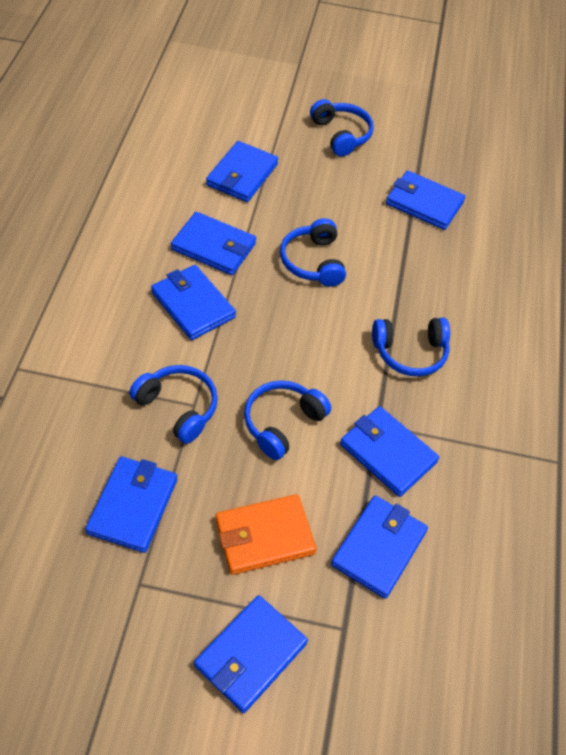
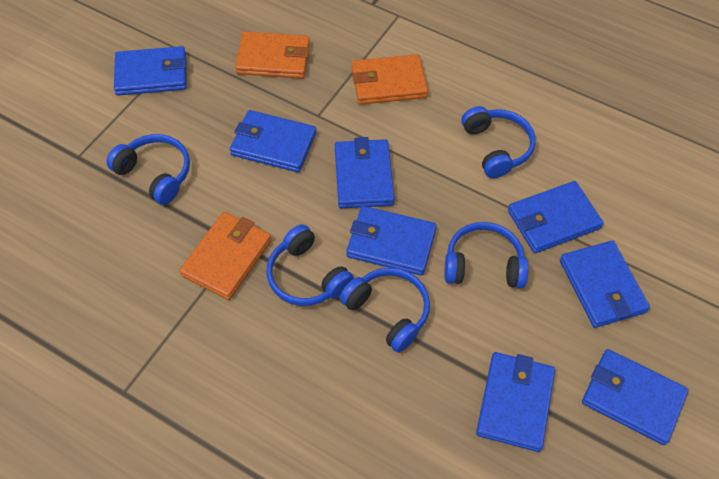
orange wallet: 1 -> 3

